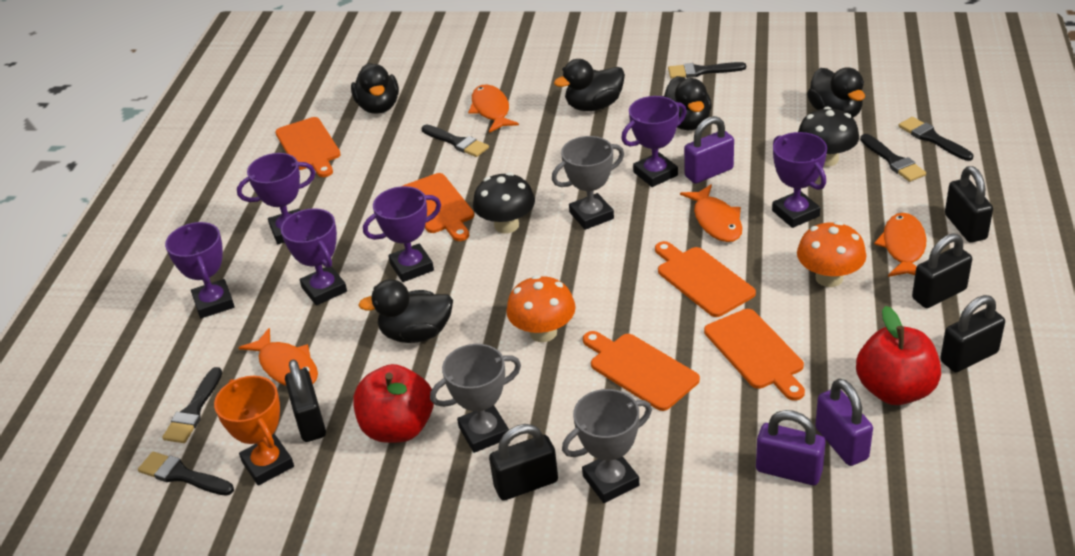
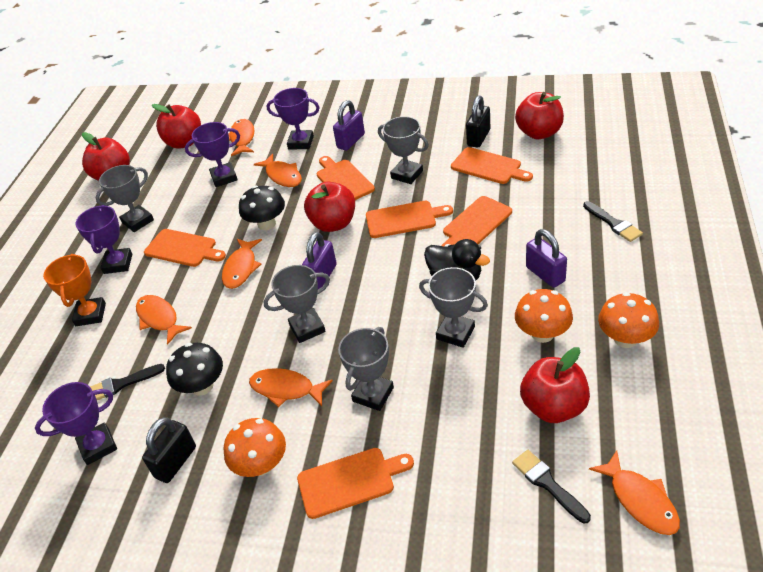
black brush: 6 -> 3
black duck: 5 -> 1
black padlock: 5 -> 2
grey trophy: 3 -> 5
orange cutting board: 5 -> 6
orange fish: 4 -> 6
orange mushroom: 2 -> 3
purple trophy: 6 -> 4
red apple: 2 -> 5

